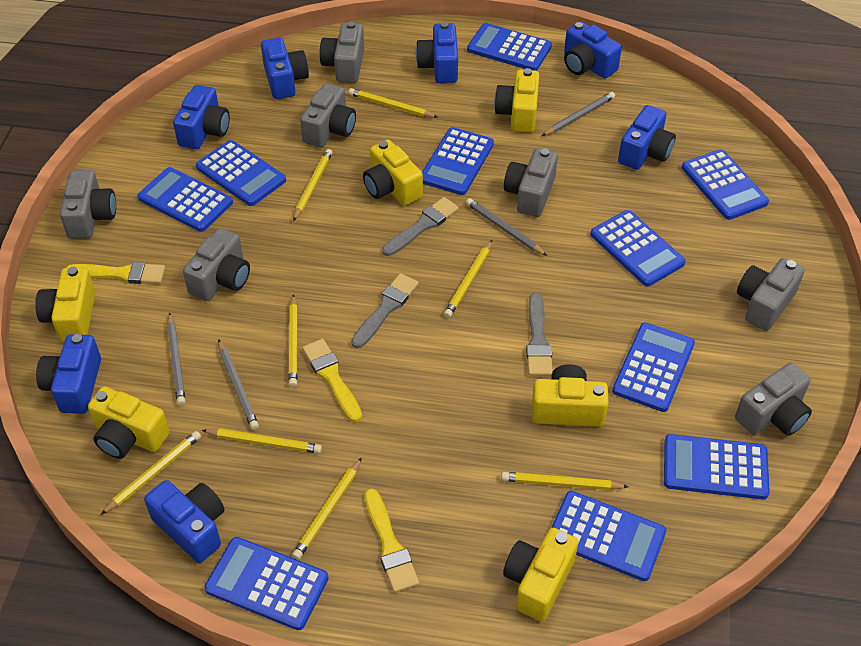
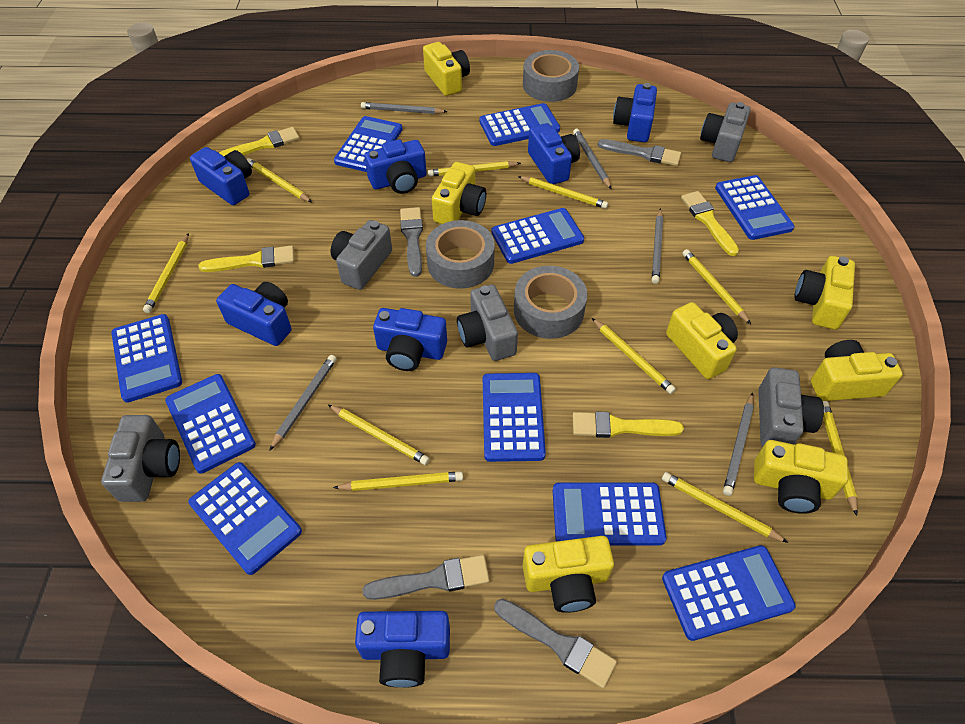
grey brush: 3 -> 4
grey camera: 7 -> 5
grey pencil: 4 -> 5
grey tape: 0 -> 3
yellow brush: 3 -> 4
yellow camera: 6 -> 7
yellow pencil: 8 -> 10

